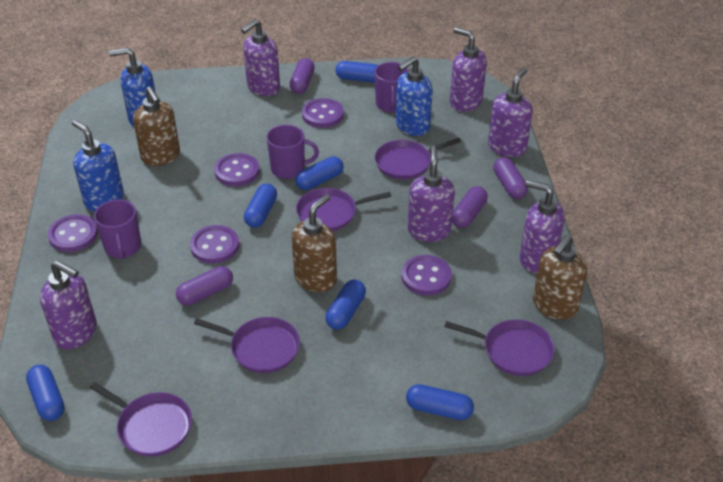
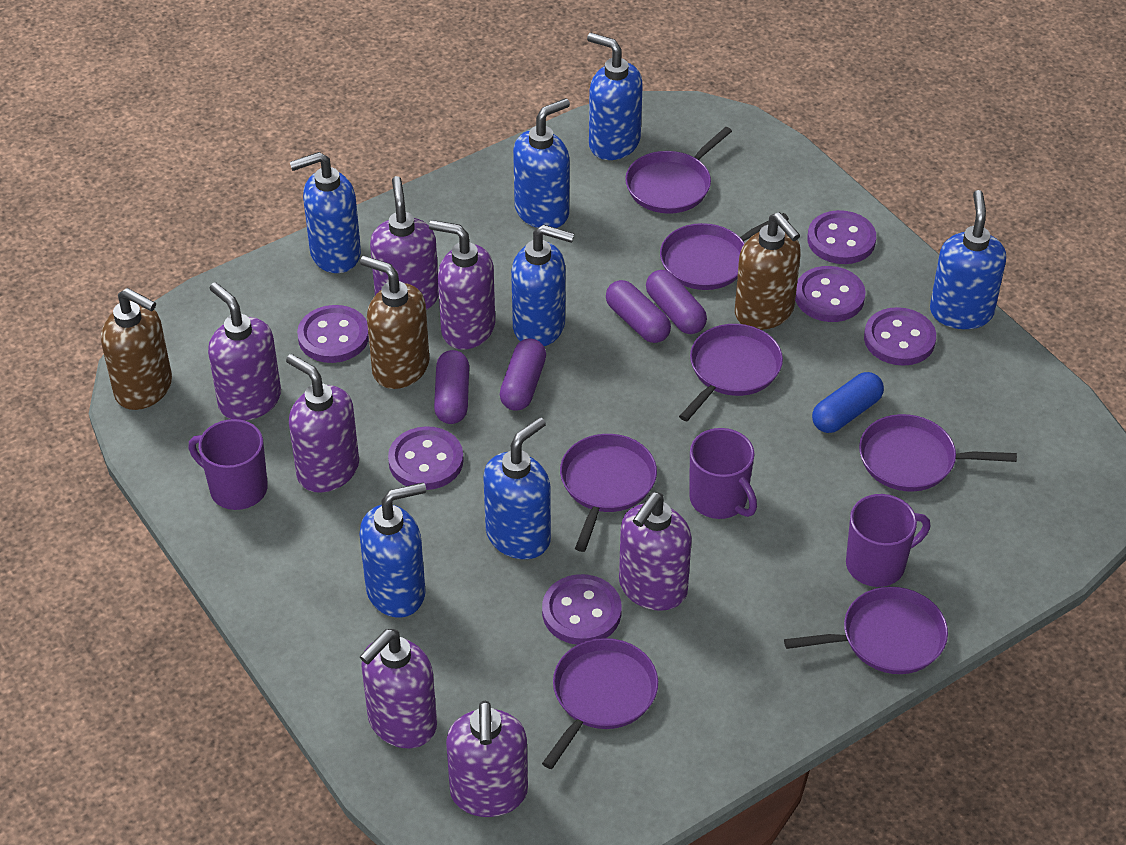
blue capsule: 6 -> 1
blue soap dispenser: 3 -> 7
purple button: 5 -> 6
purple pan: 5 -> 7
purple soap dispenser: 6 -> 7

